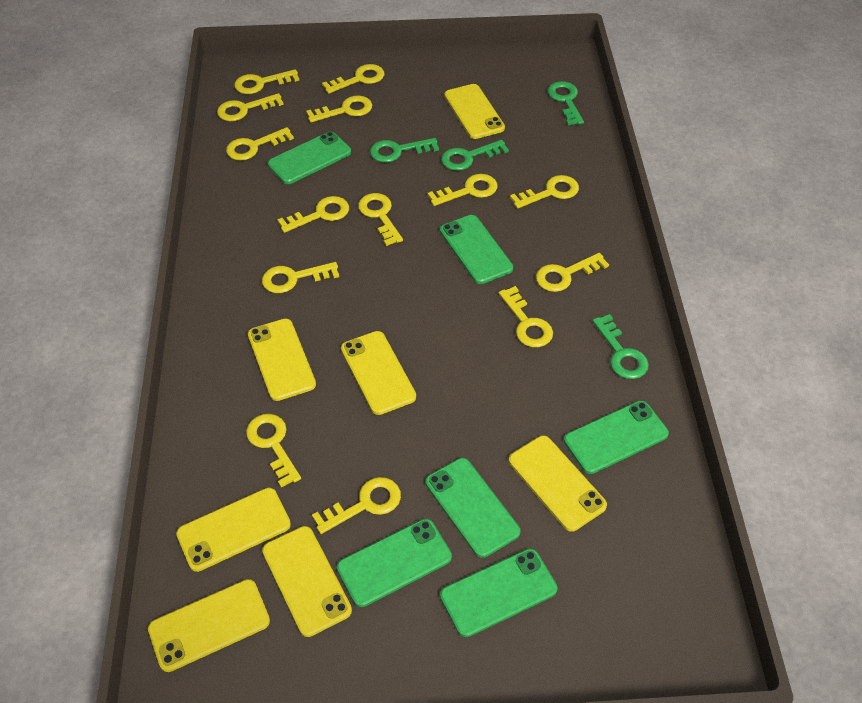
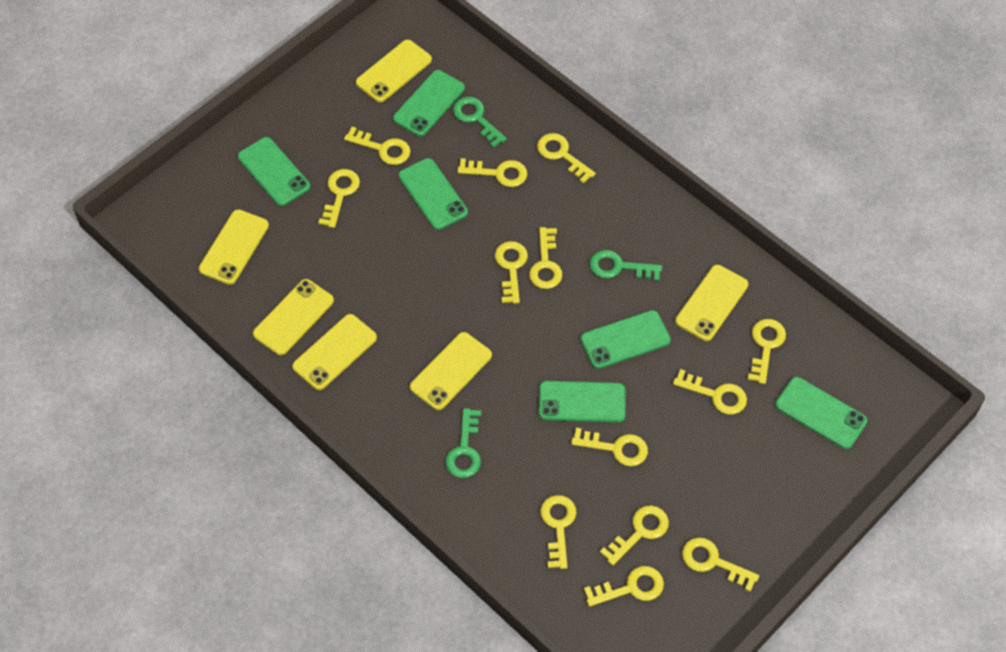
green key: 4 -> 3
yellow key: 14 -> 13
yellow phone: 7 -> 6

